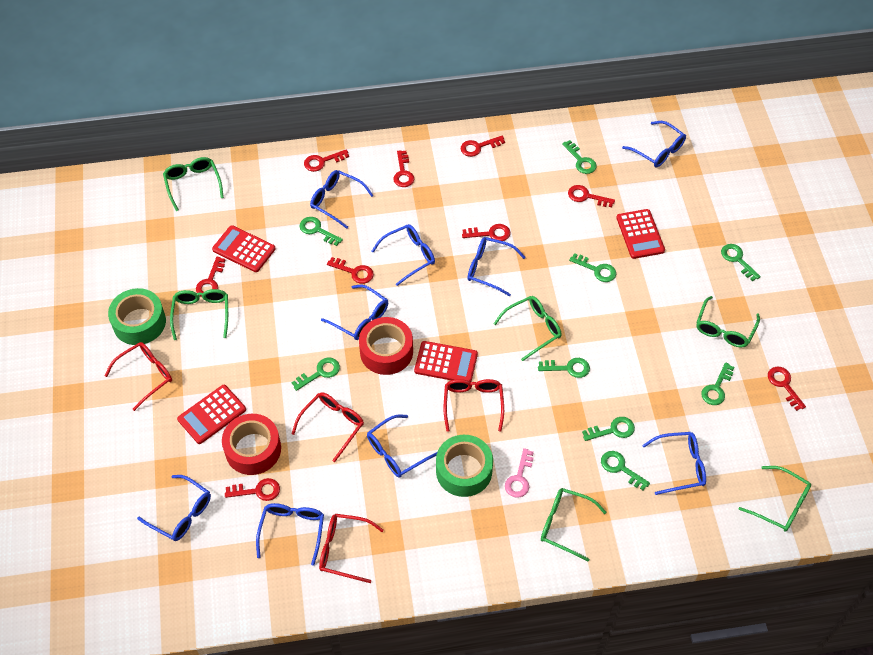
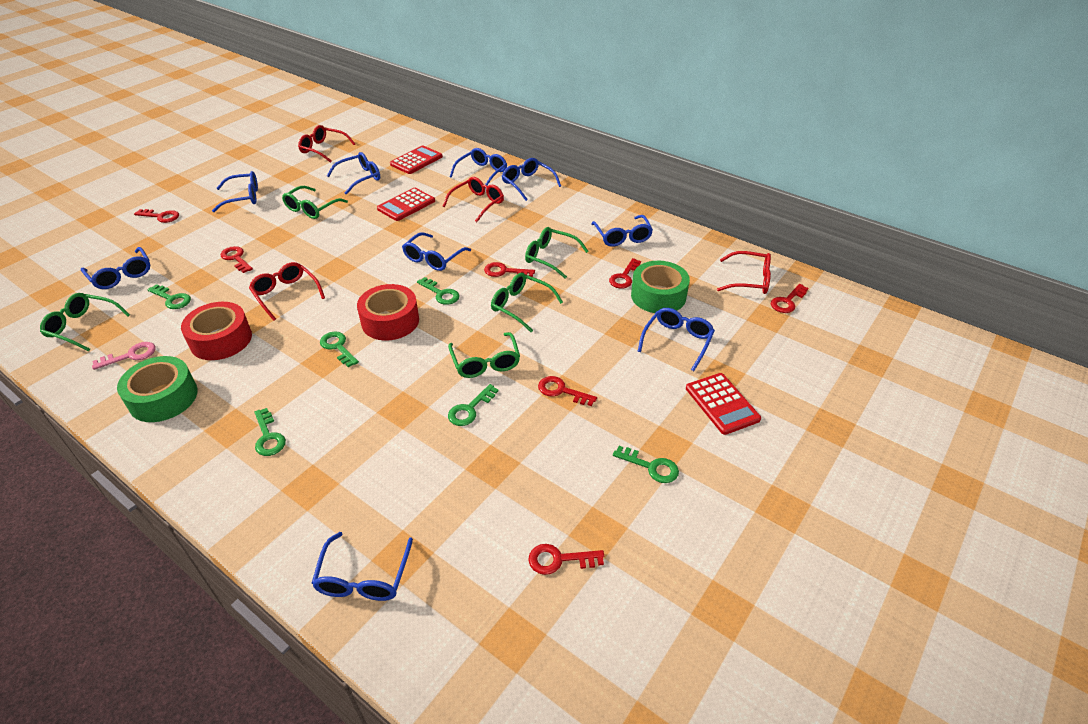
green glasses: 6 -> 5
green key: 9 -> 6
red calculator: 4 -> 3
red key: 9 -> 7

